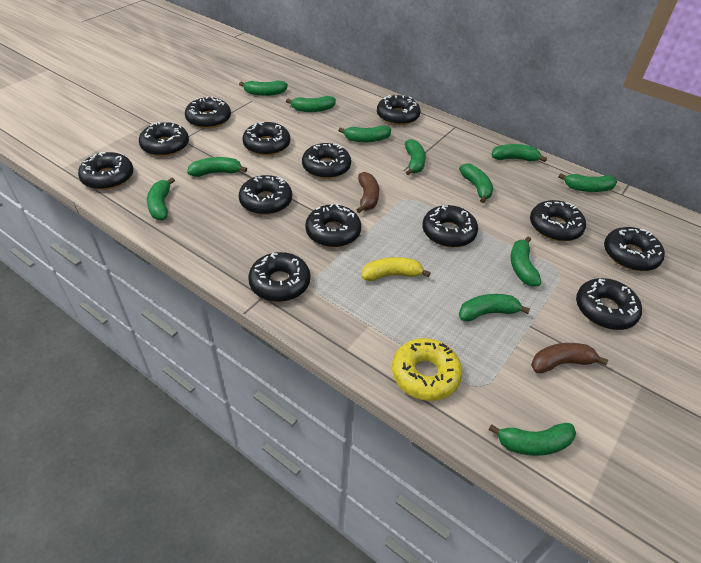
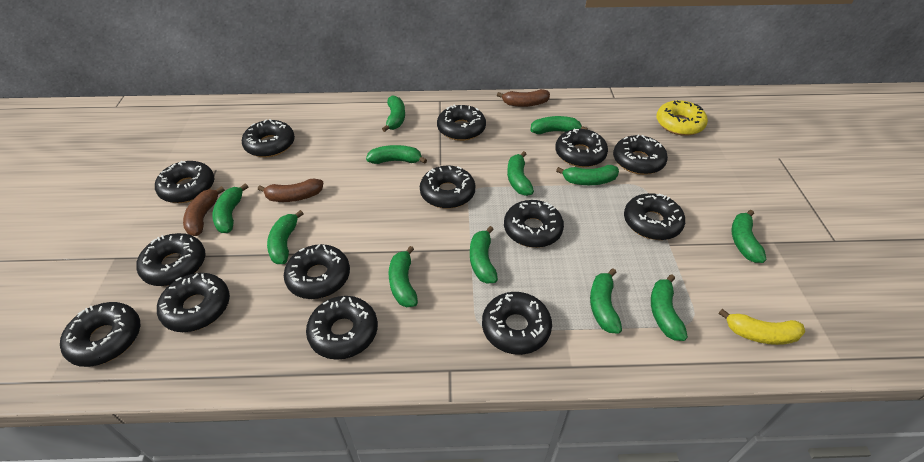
black donut: 13 -> 14
brown banana: 2 -> 3

